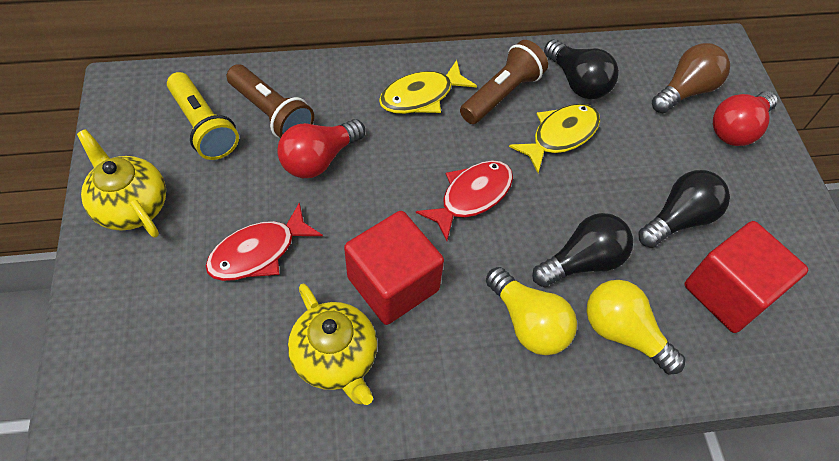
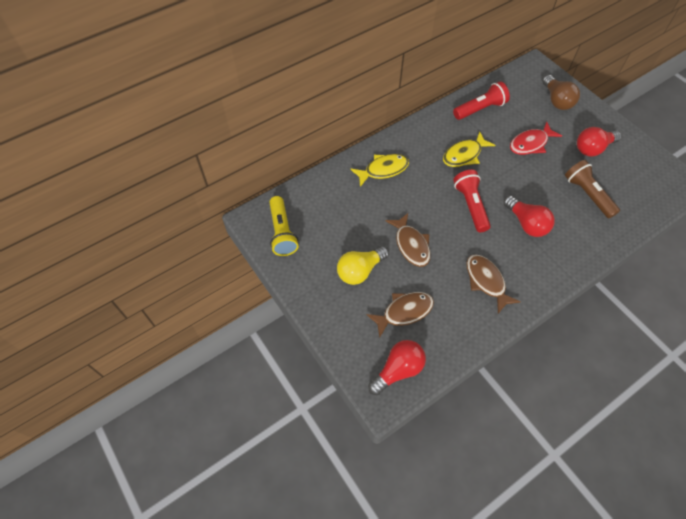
black light bulb: 3 -> 0
brown fish: 0 -> 3
brown flashlight: 2 -> 1
red cube: 2 -> 0
red fish: 2 -> 1
red flashlight: 0 -> 2
red light bulb: 2 -> 3
yellow light bulb: 2 -> 1
yellow teapot: 2 -> 0

